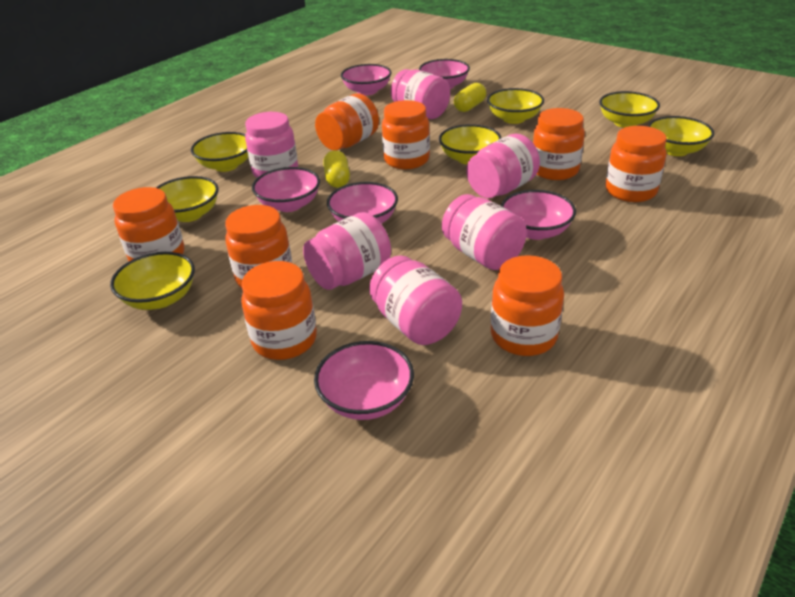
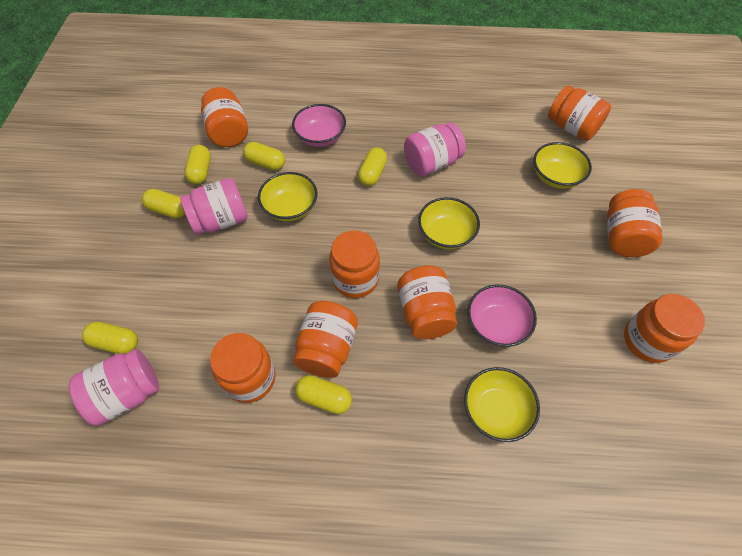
pink bowl: 6 -> 2
pink jar: 6 -> 3
yellow bowl: 7 -> 4
yellow capsule: 2 -> 6

